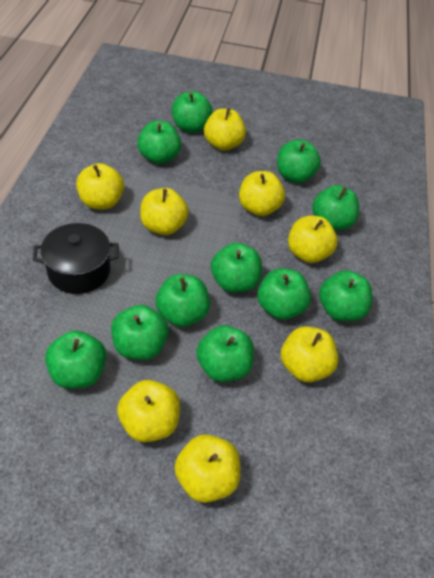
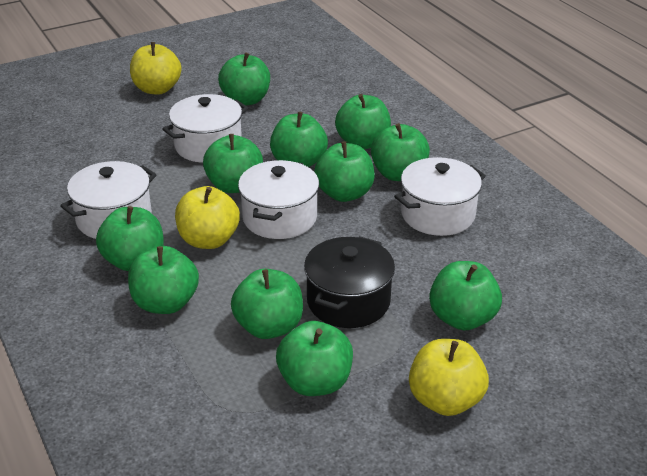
white pot: 0 -> 4
yellow apple: 8 -> 3

